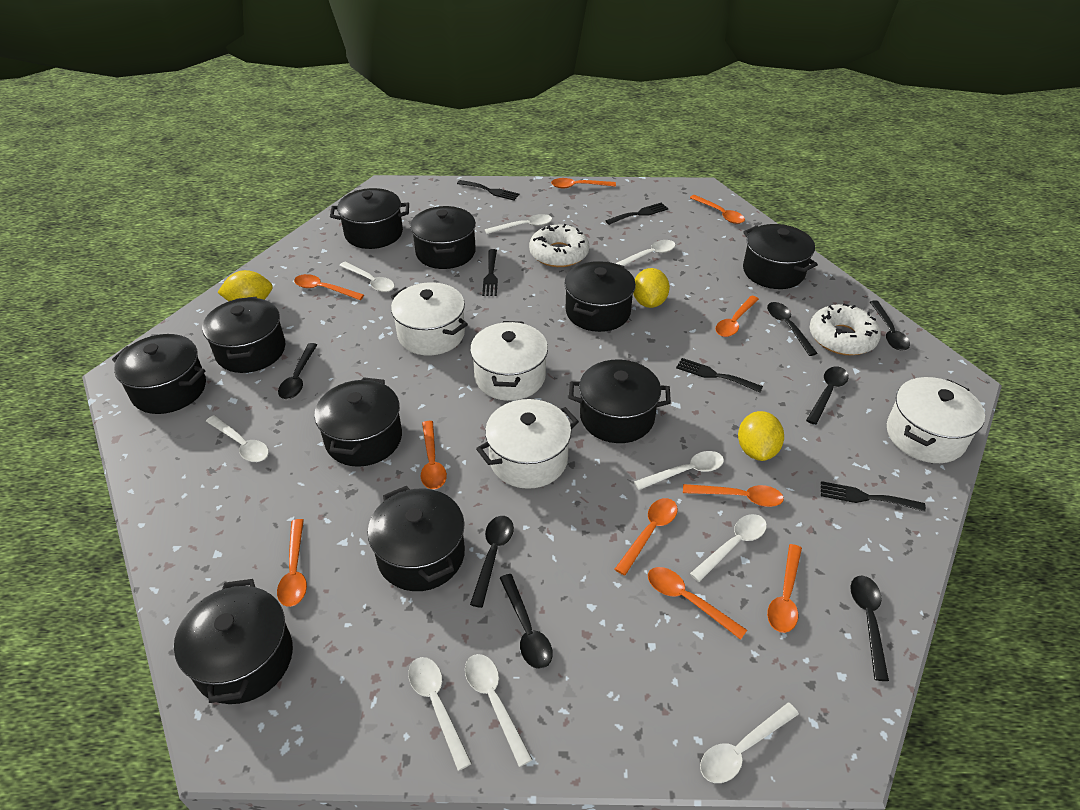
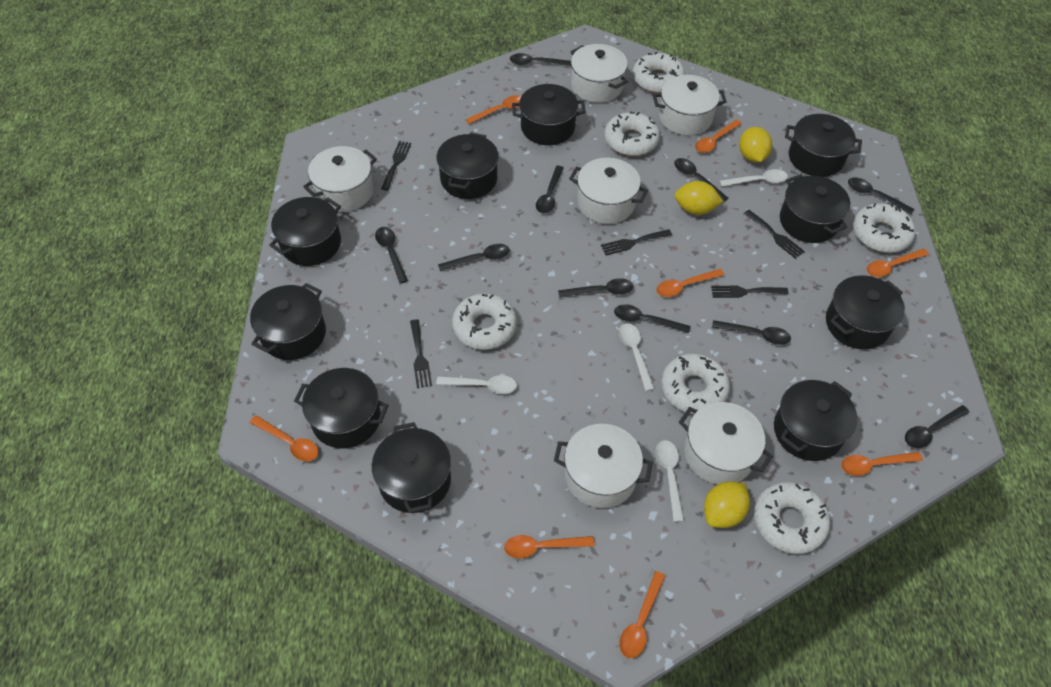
black spoon: 7 -> 10
orange spoon: 10 -> 8
white donut: 2 -> 6
white pot: 4 -> 6
white spoon: 9 -> 4

